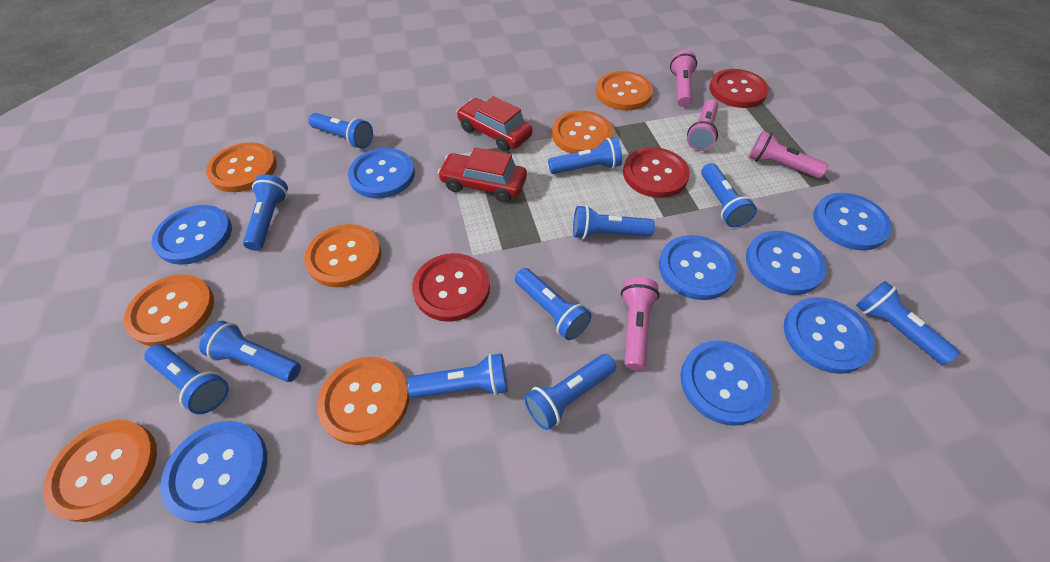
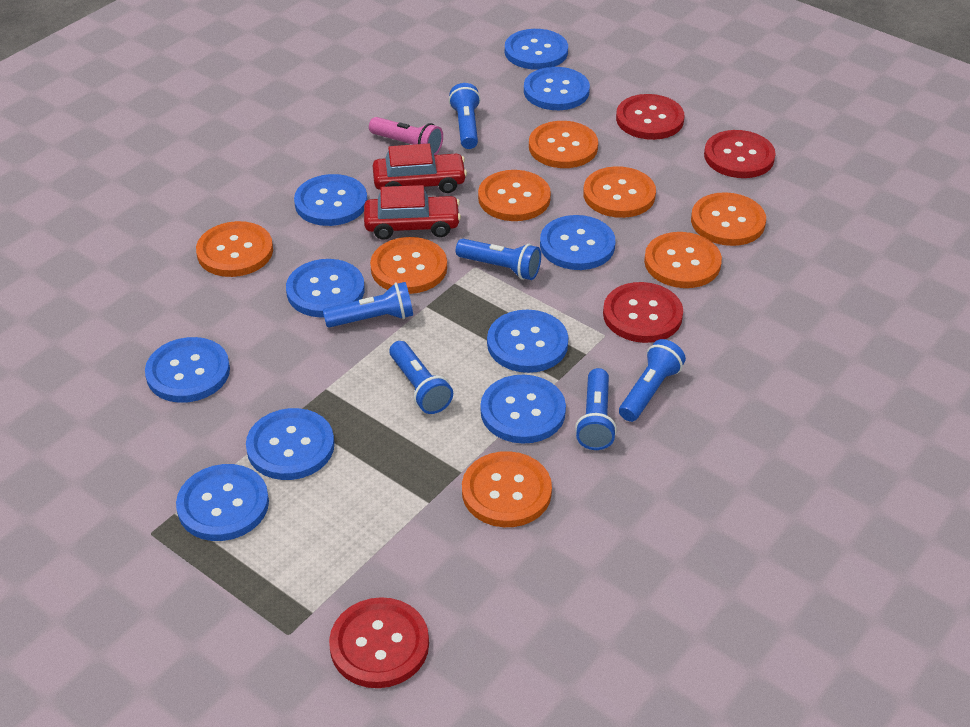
blue button: 8 -> 10
blue flashlight: 11 -> 6
orange button: 7 -> 8
pink flashlight: 4 -> 1
red button: 3 -> 4

